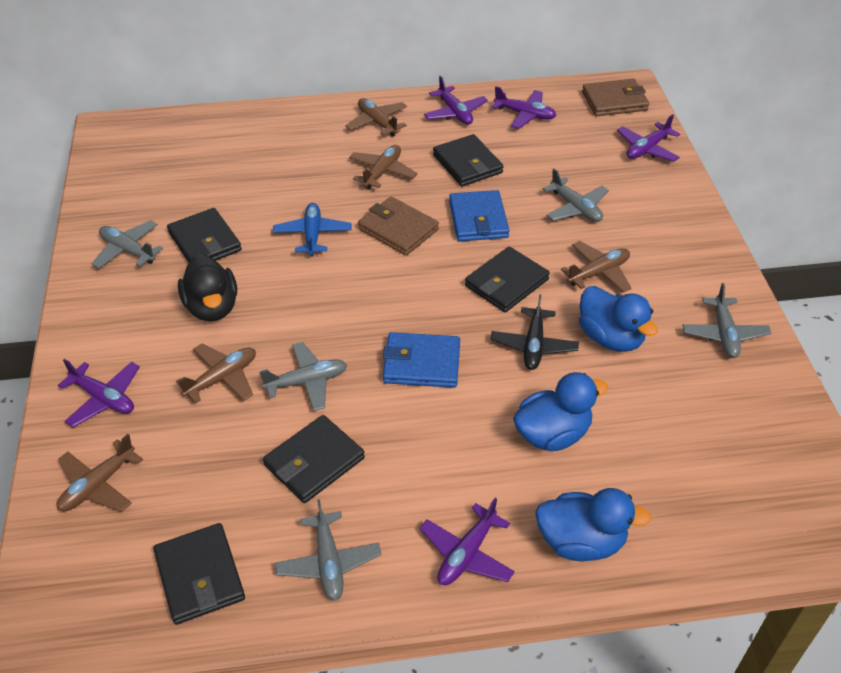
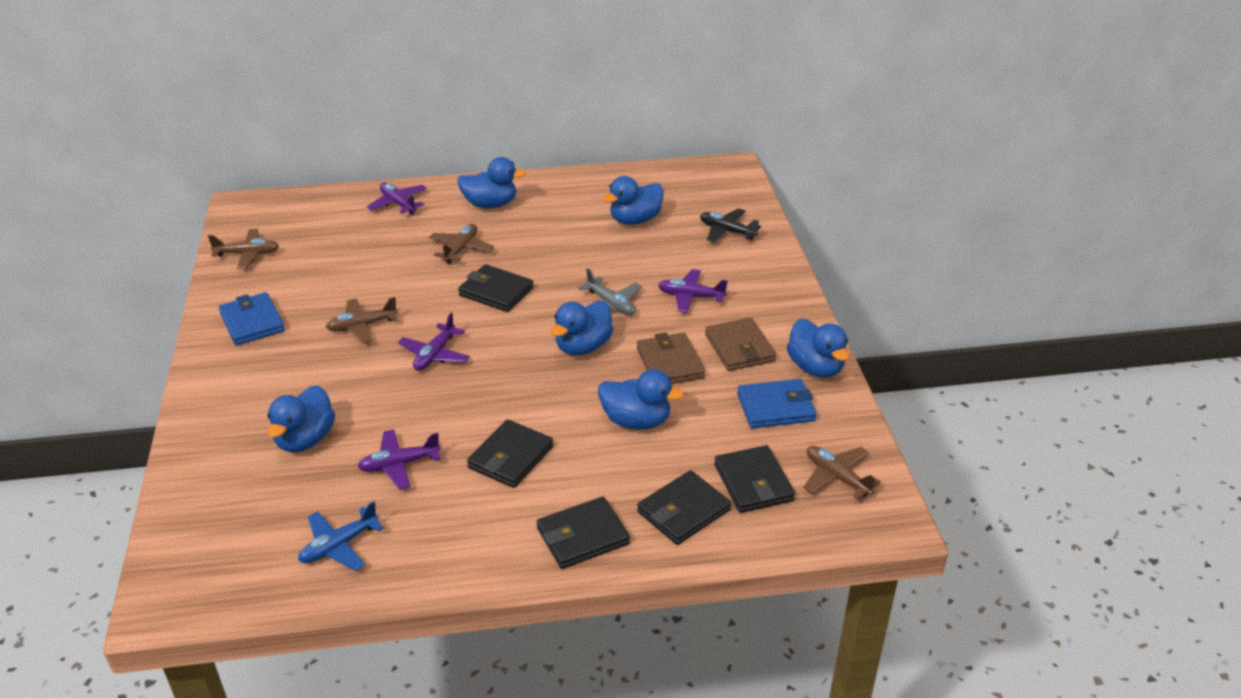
black duck: 1 -> 0
blue duck: 3 -> 6
brown plane: 5 -> 4
grey plane: 5 -> 1
purple plane: 5 -> 4

